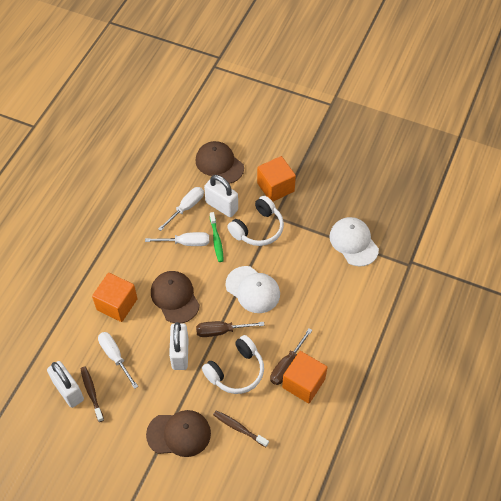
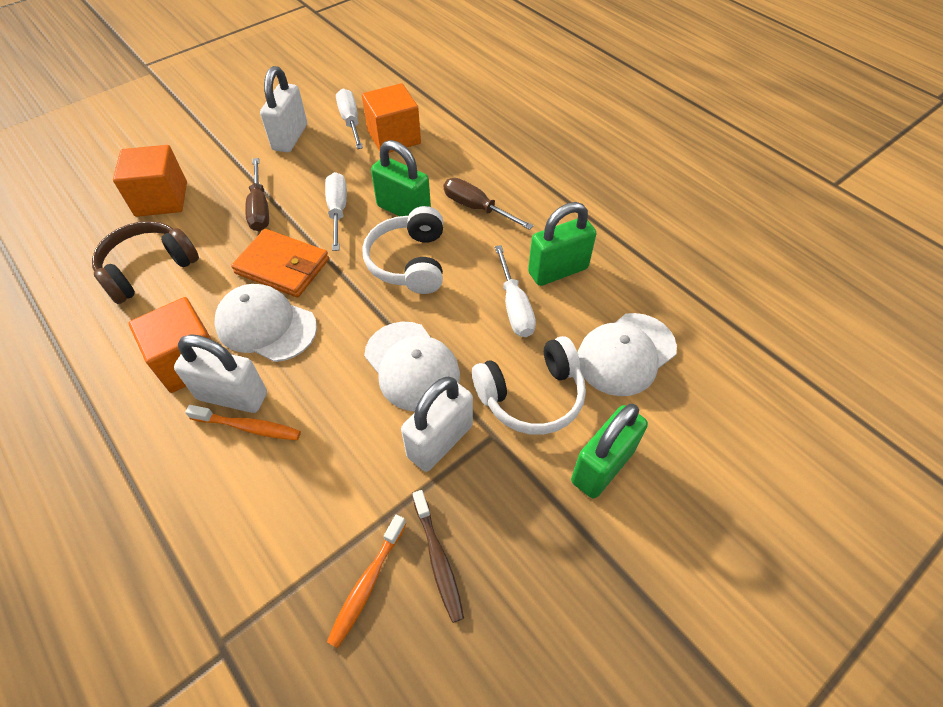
brown cap: 3 -> 0
brown headphones: 0 -> 1
brown toothbrush: 2 -> 1
green padlock: 0 -> 3
green toothbrush: 1 -> 0
orange toothbrush: 0 -> 2
orange wallet: 0 -> 1
white cap: 2 -> 3

